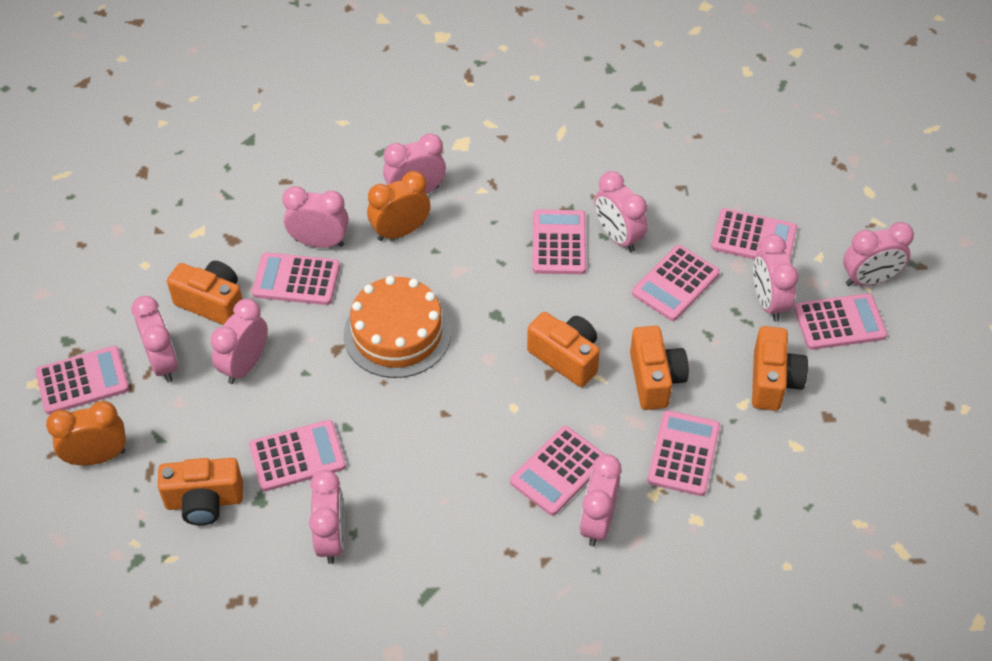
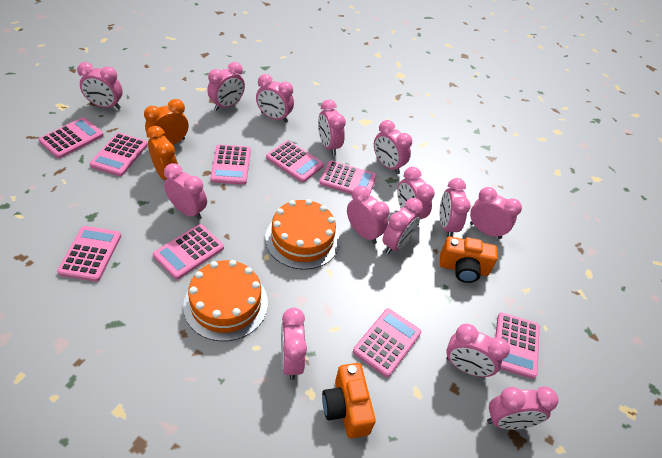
orange cake: 1 -> 2
orange camera: 5 -> 2
pink clock: 9 -> 14

